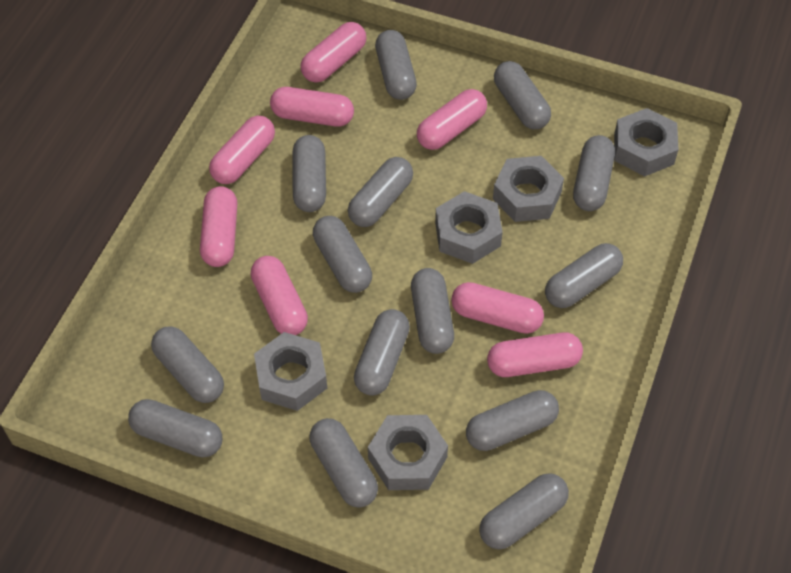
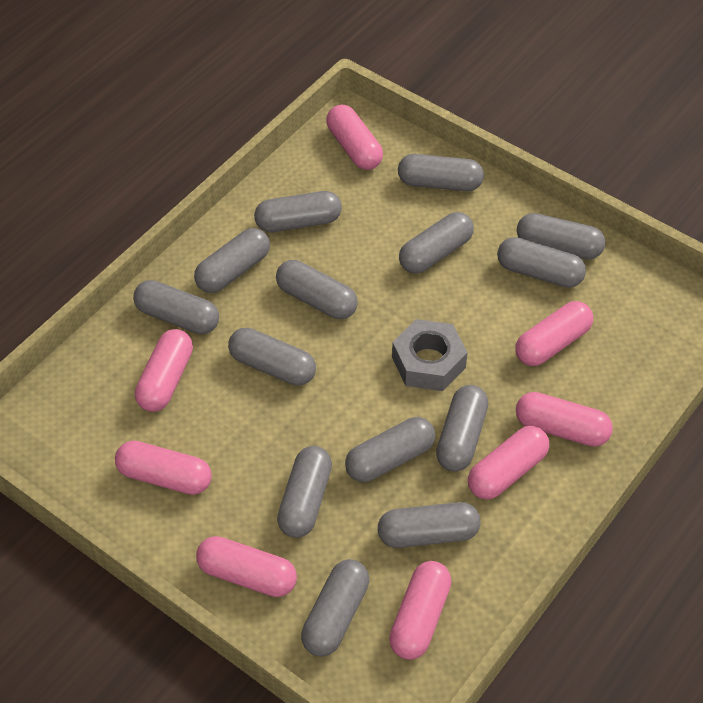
grey nut: 5 -> 1

